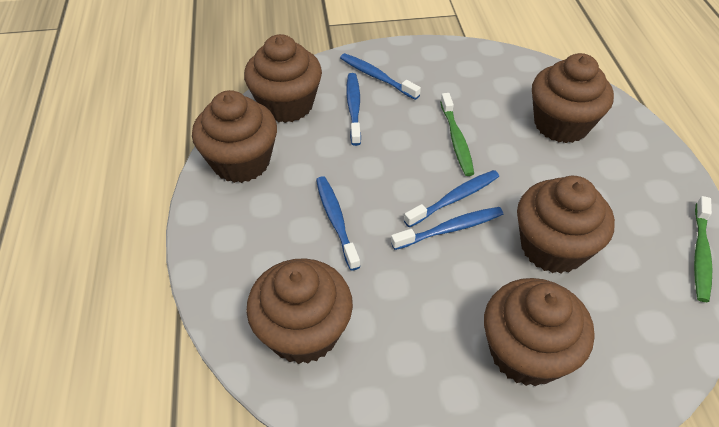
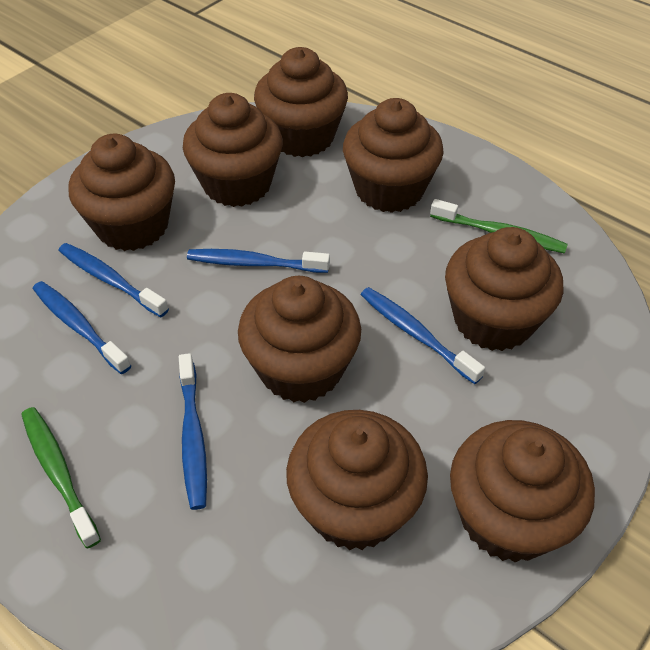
brown cupcake: 6 -> 8

